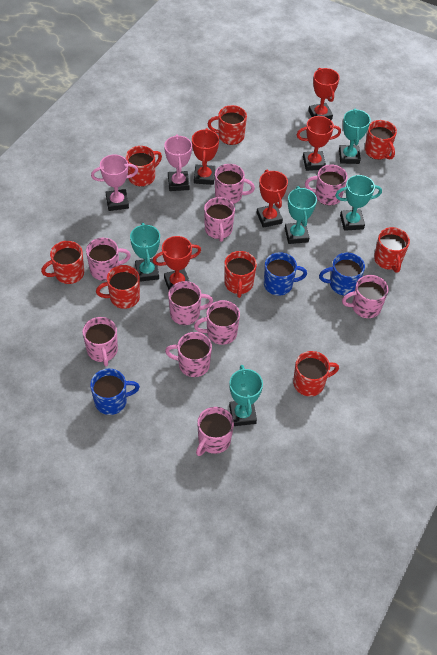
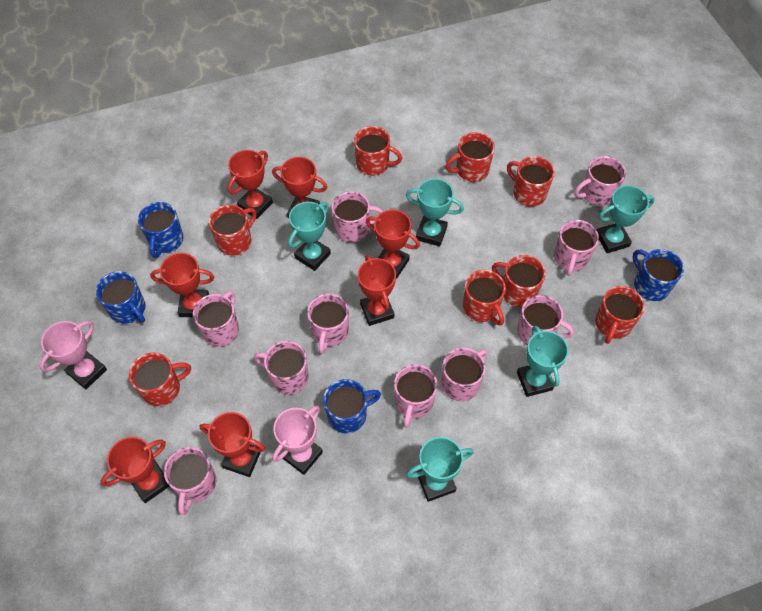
blue mug: 3 -> 4
red trophy: 5 -> 7

